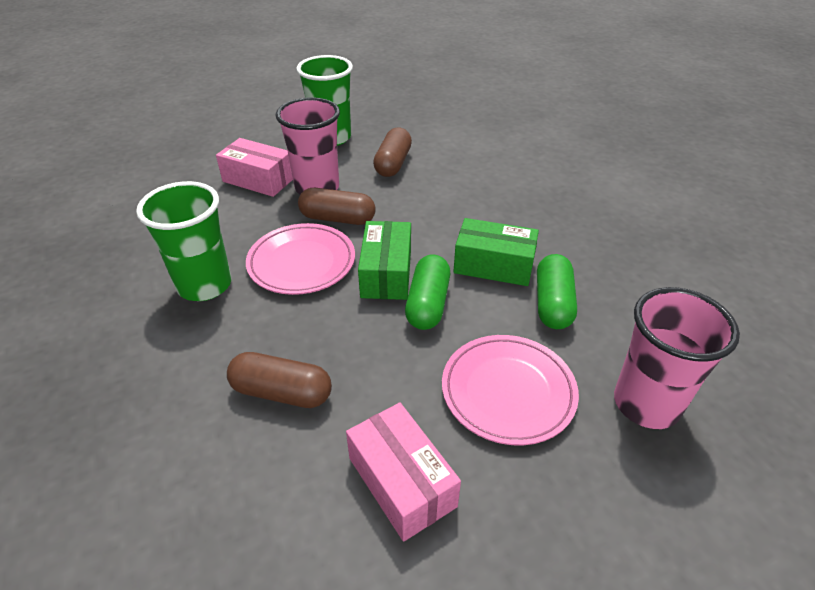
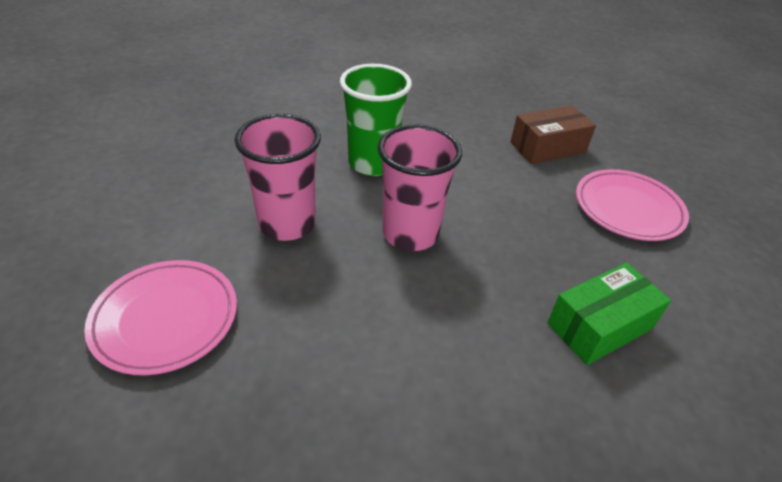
brown box: 0 -> 1
brown capsule: 3 -> 0
green box: 2 -> 1
green capsule: 2 -> 0
green cup: 2 -> 1
pink box: 2 -> 0

